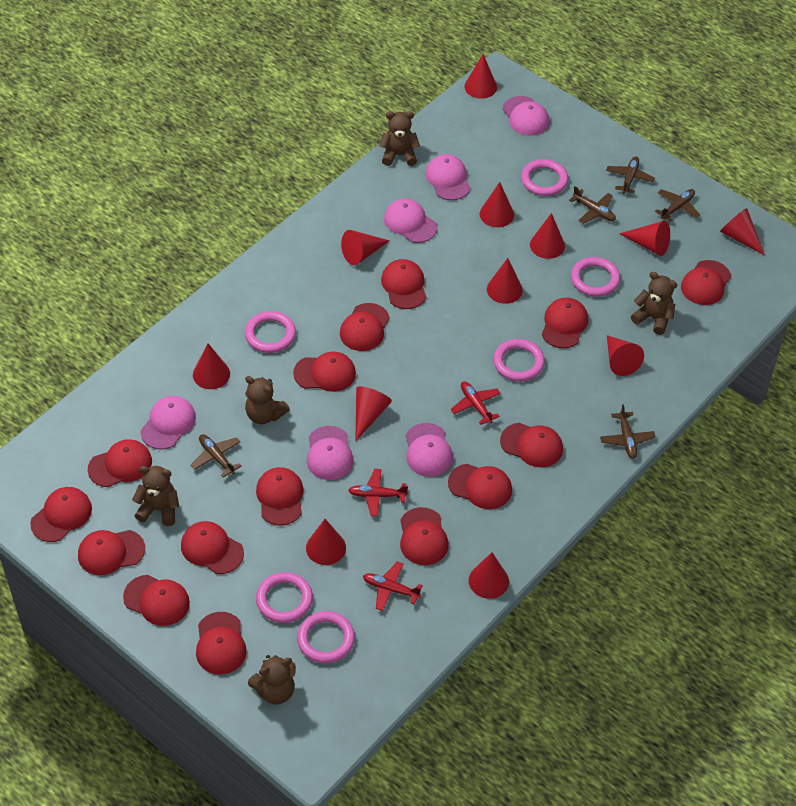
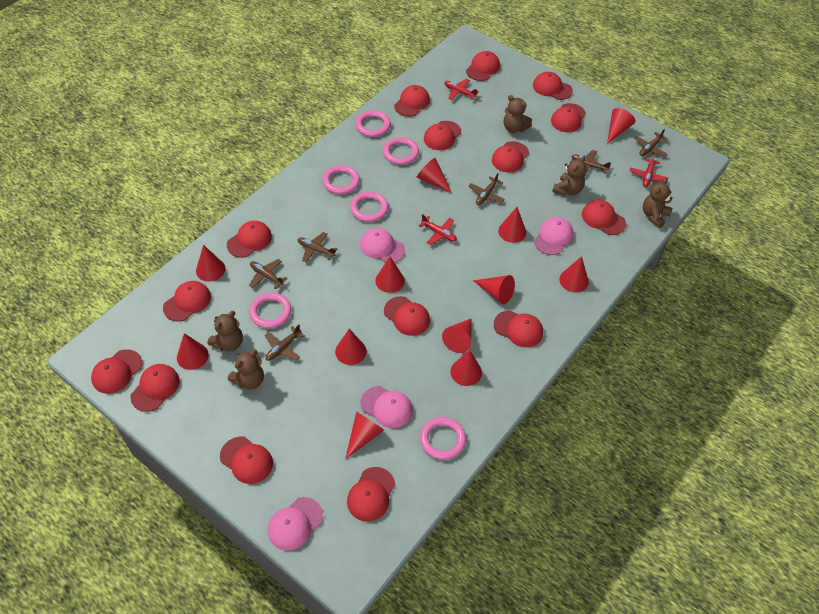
brown plane: 5 -> 6
pink cap: 6 -> 4

